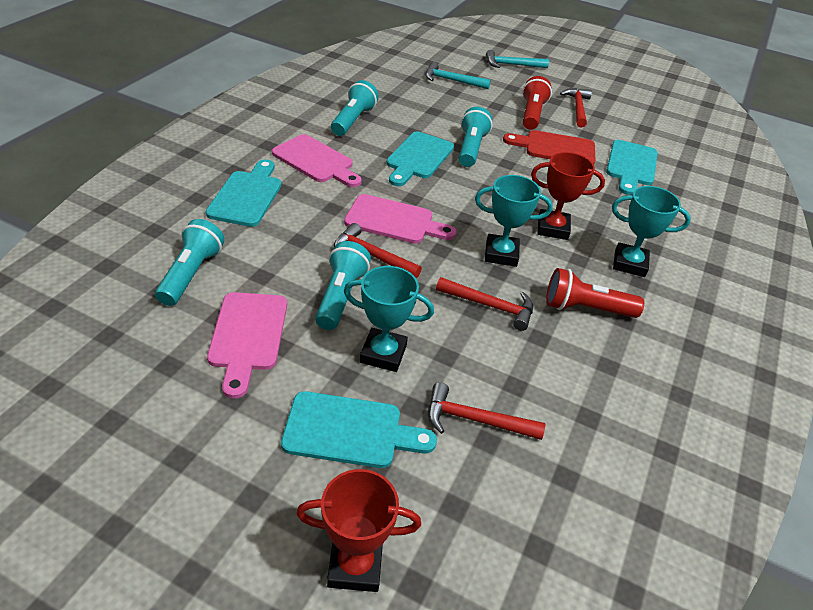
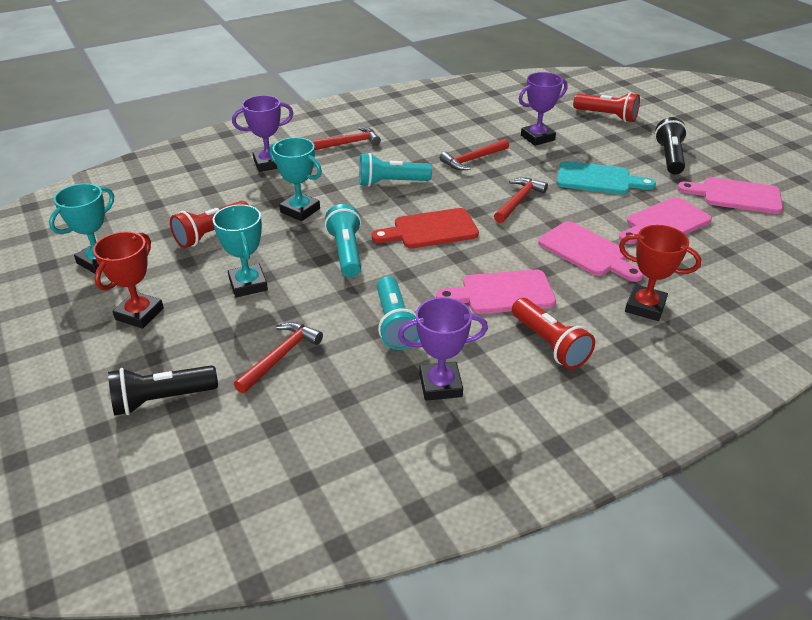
black flashlight: 0 -> 2
pink cutting board: 3 -> 4
purple trophy: 0 -> 3
red flashlight: 2 -> 3
turquoise cutting board: 4 -> 1
turquoise flashlight: 4 -> 3
turquoise hammer: 2 -> 0

